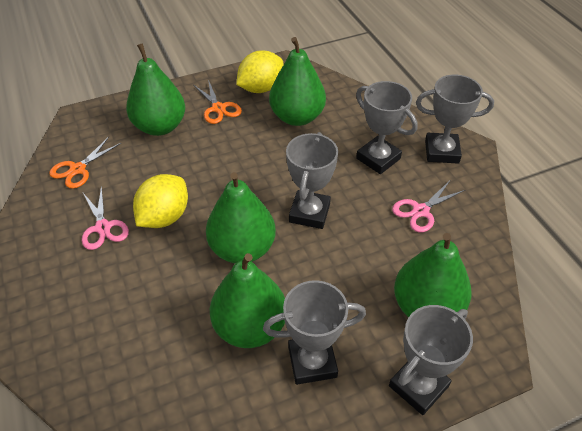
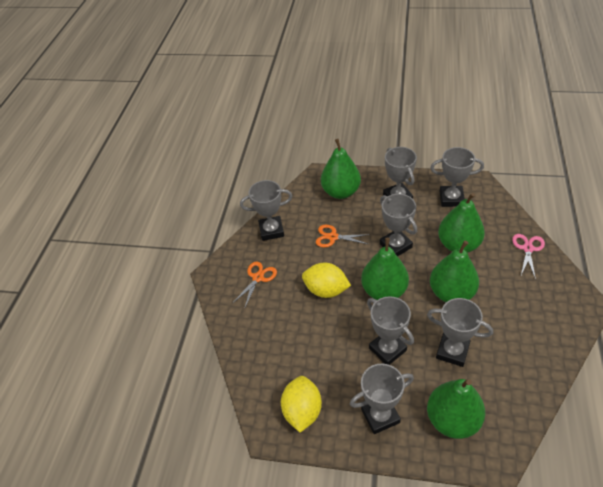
grey trophy: 5 -> 7
pink scissors: 2 -> 1

